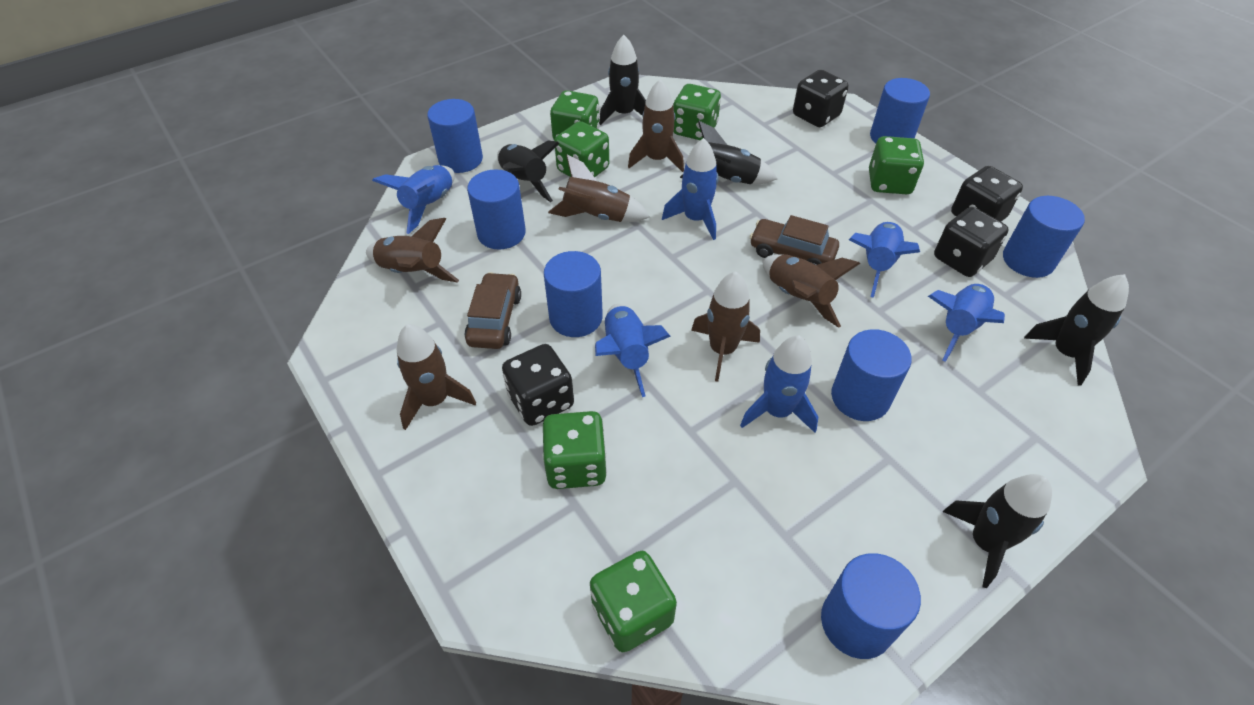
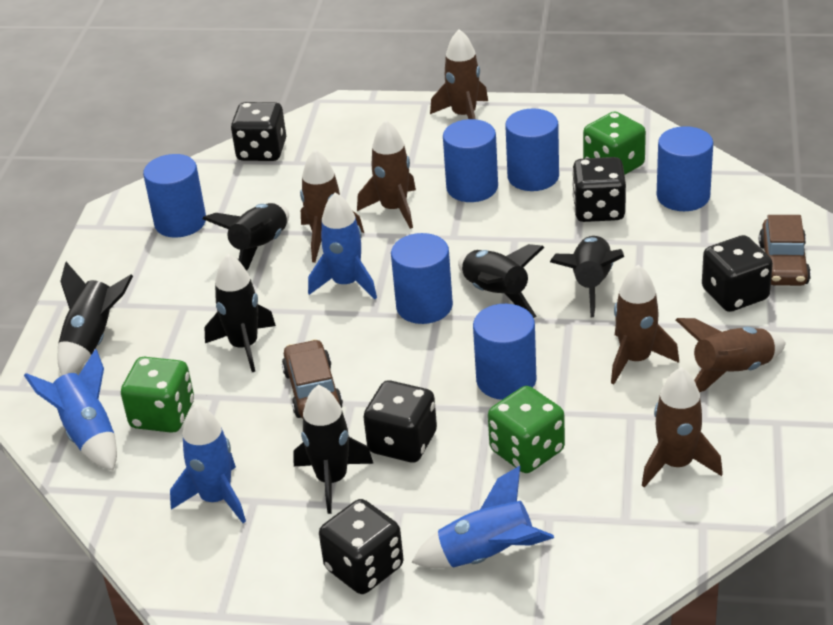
black dice: 4 -> 5
black rocket: 5 -> 6
blue cylinder: 7 -> 6
blue rocket: 6 -> 4
green dice: 6 -> 3

